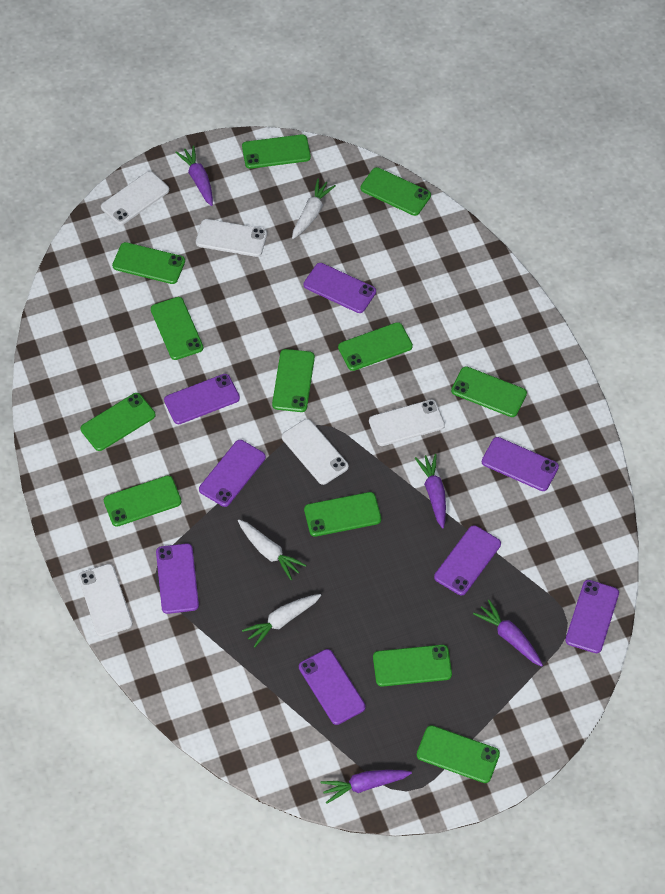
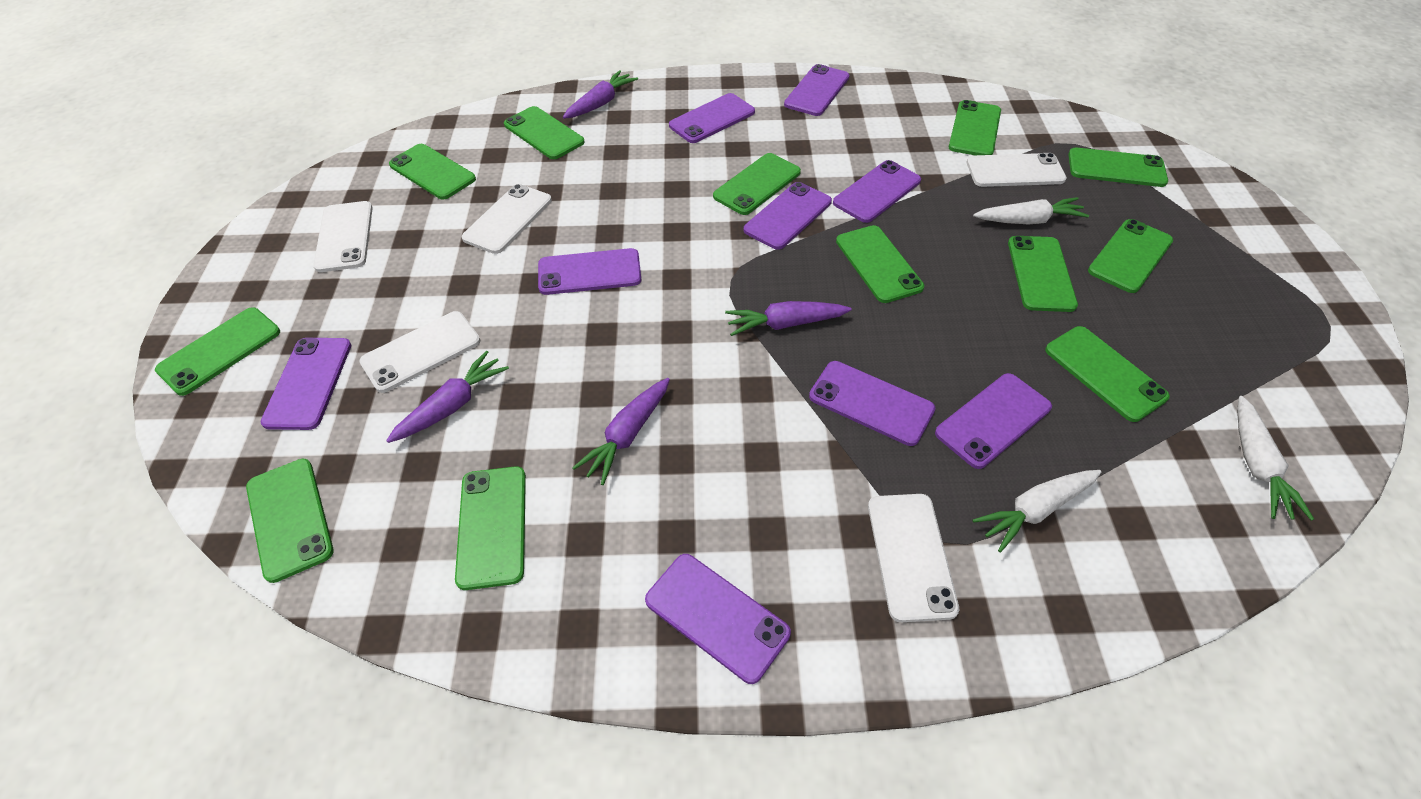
purple phone: 8 -> 9

